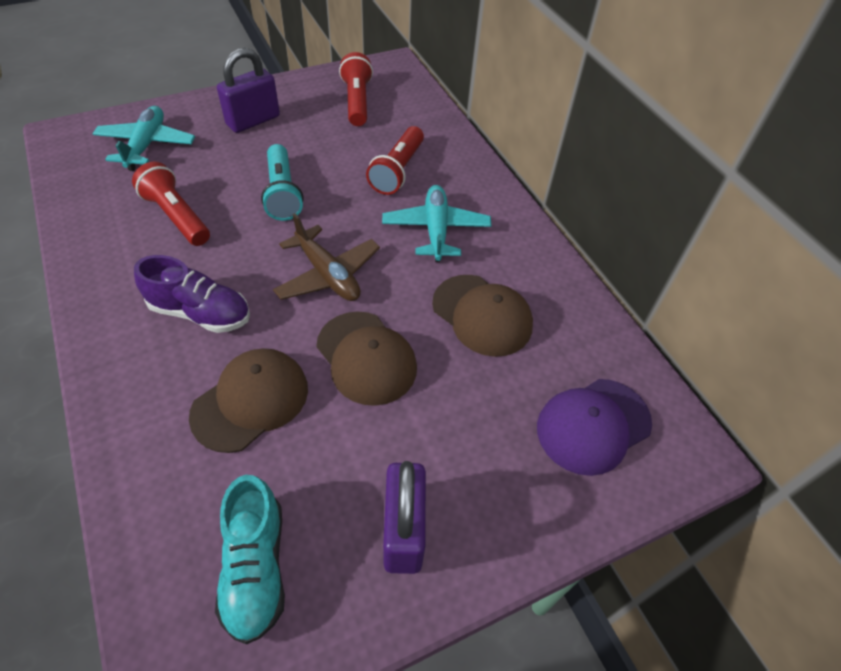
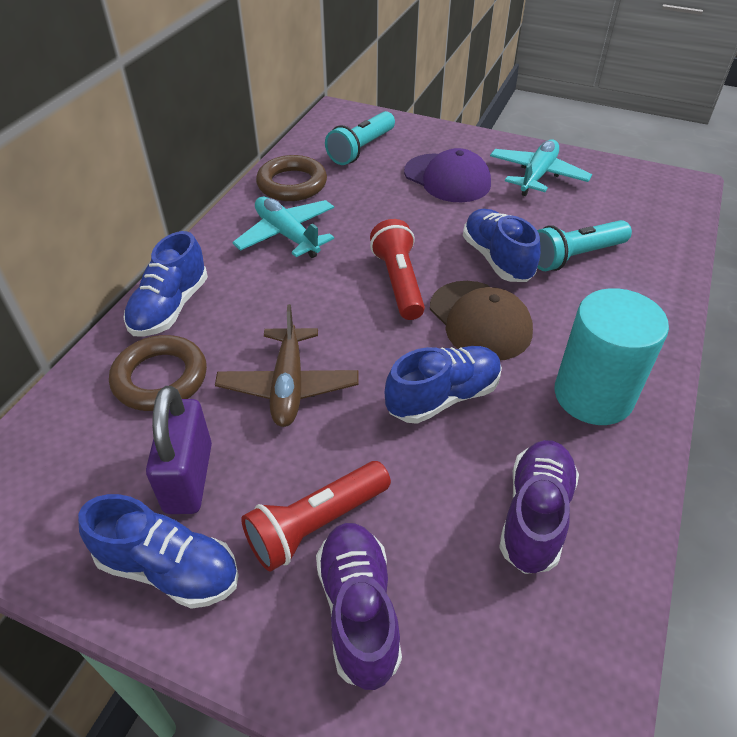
blue shoe: 0 -> 4
brown cap: 3 -> 1
brown ring: 0 -> 2
purple padlock: 2 -> 1
purple shoe: 1 -> 2
red flashlight: 3 -> 2
turquoise cylinder: 0 -> 1
turquoise flashlight: 1 -> 2
turquoise shoe: 1 -> 0

